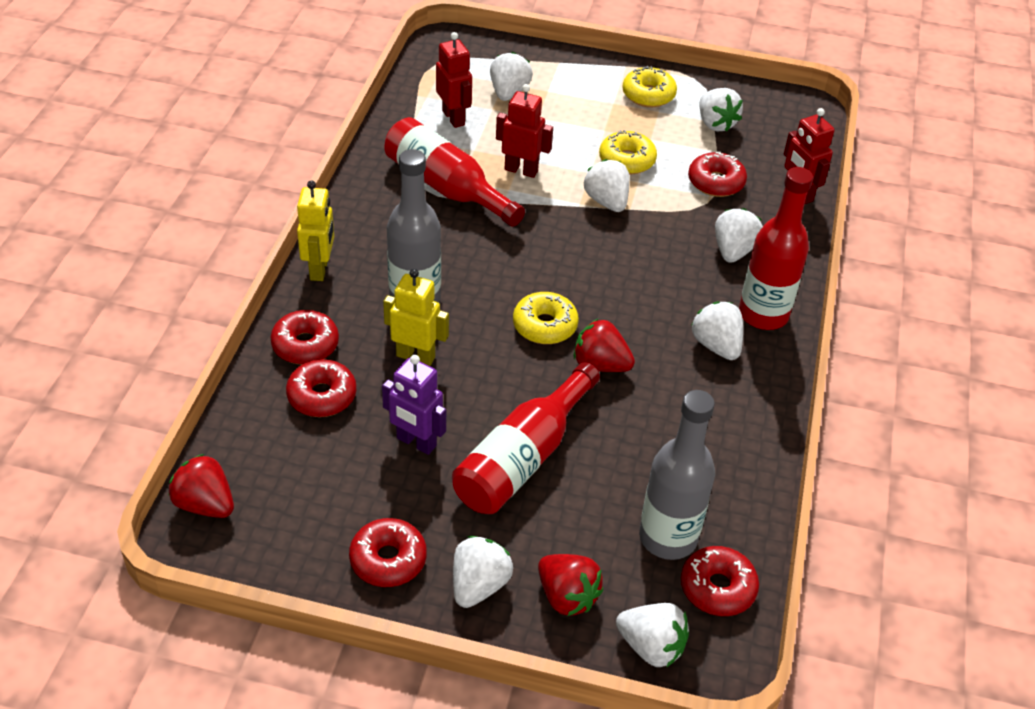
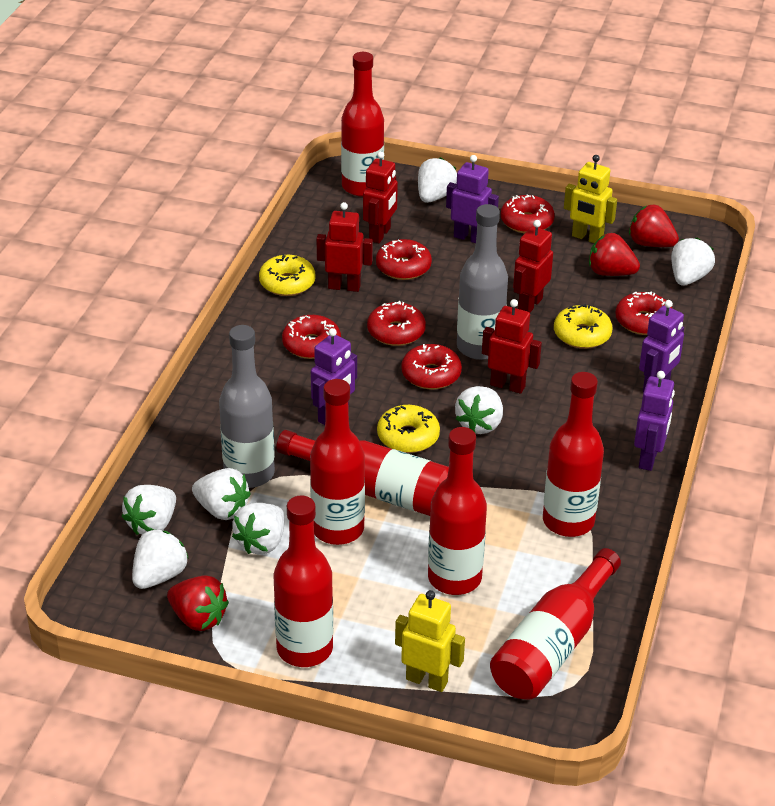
purple robot: 1 -> 4
red bottle: 3 -> 7
red donut: 5 -> 6
red robot: 3 -> 4

